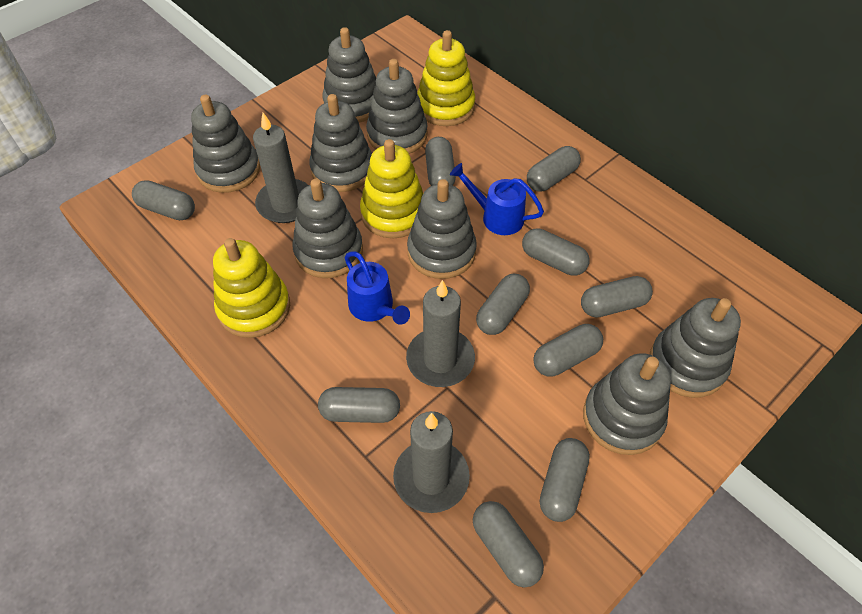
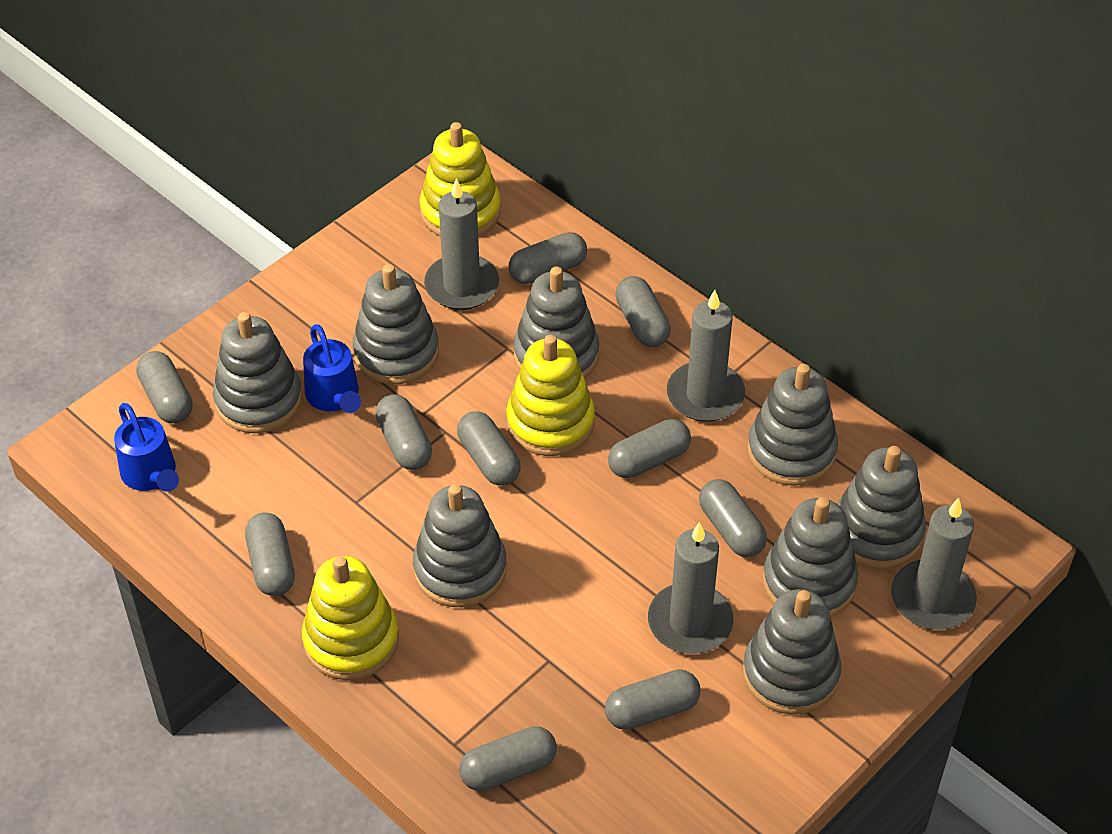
grey candle: 3 -> 4

